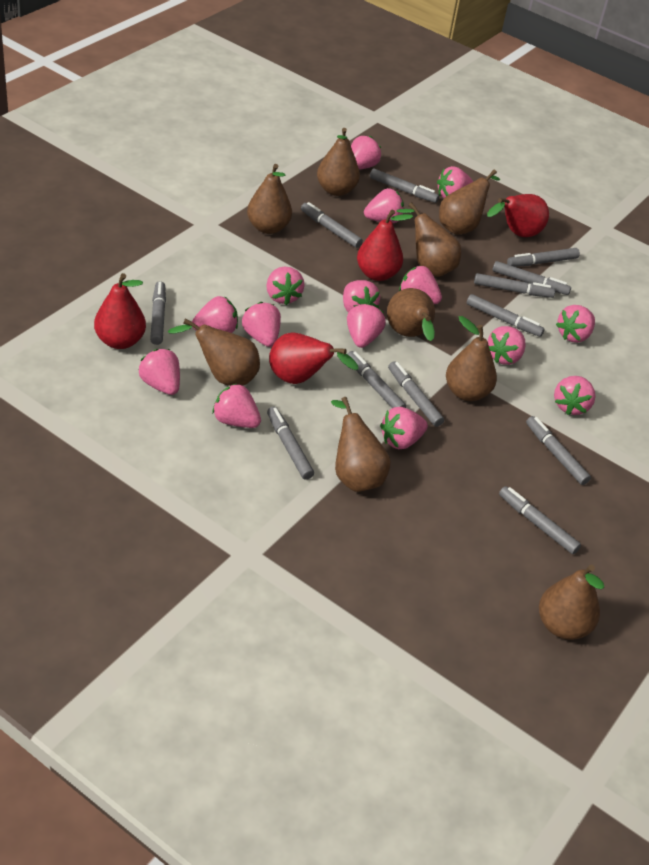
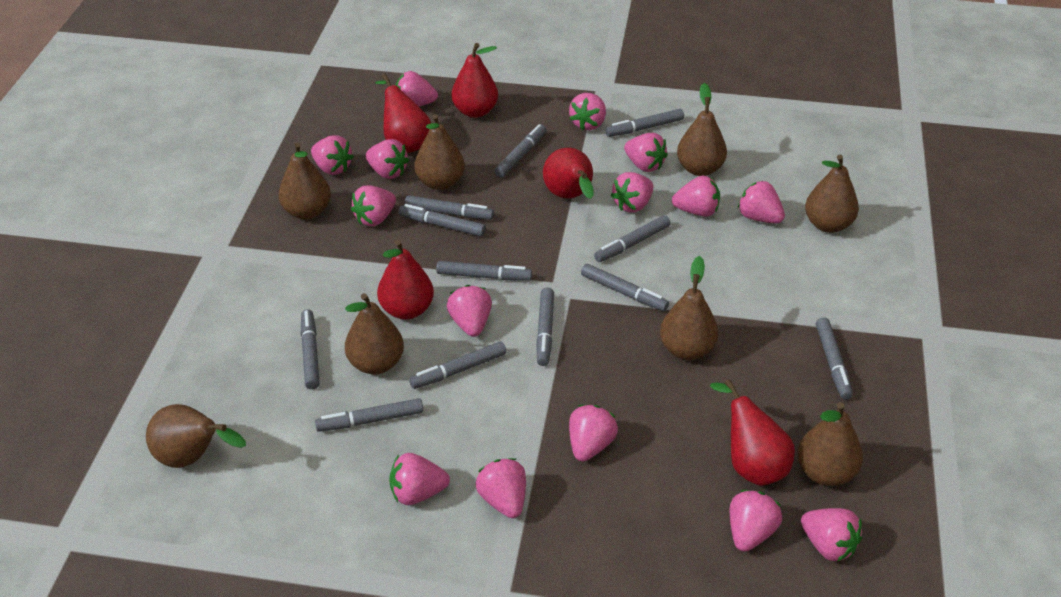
brown pear: 9 -> 8
red pear: 4 -> 5

